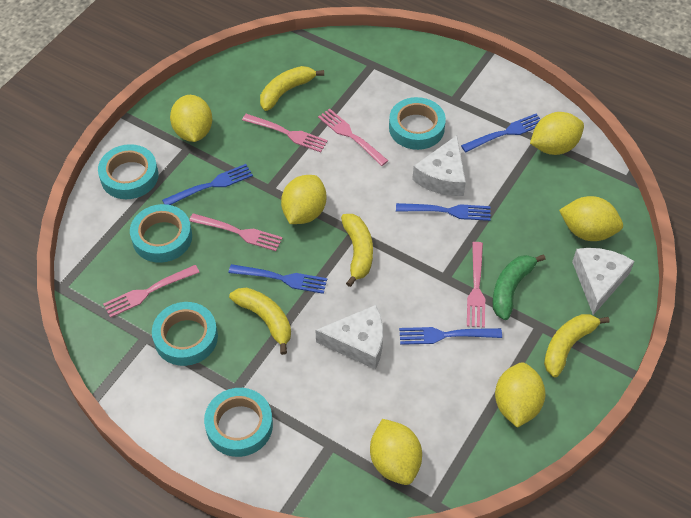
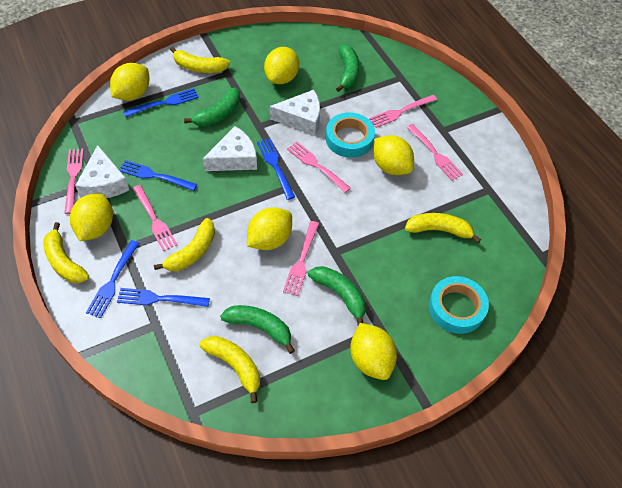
green banana: 1 -> 4
pink fork: 5 -> 6
turquoise tape: 5 -> 2
yellow banana: 4 -> 5

